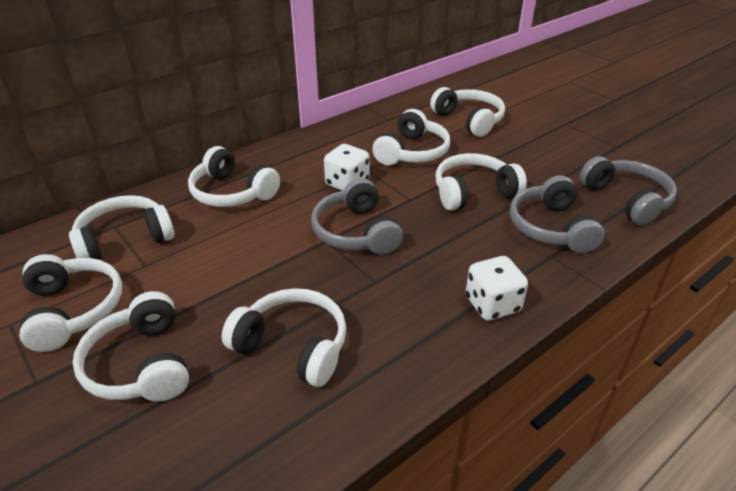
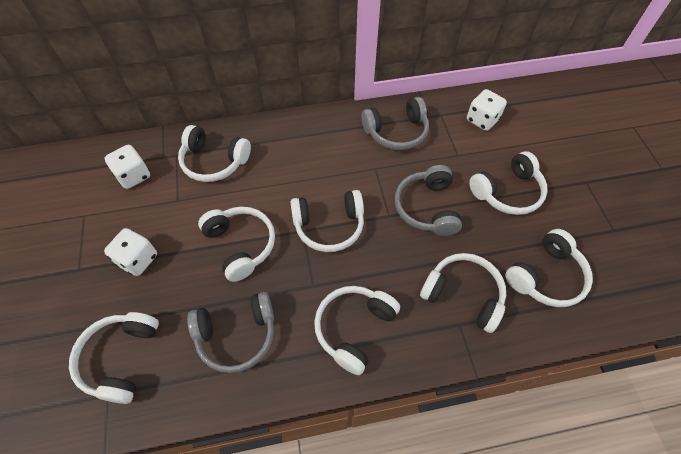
white dice: 2 -> 3

